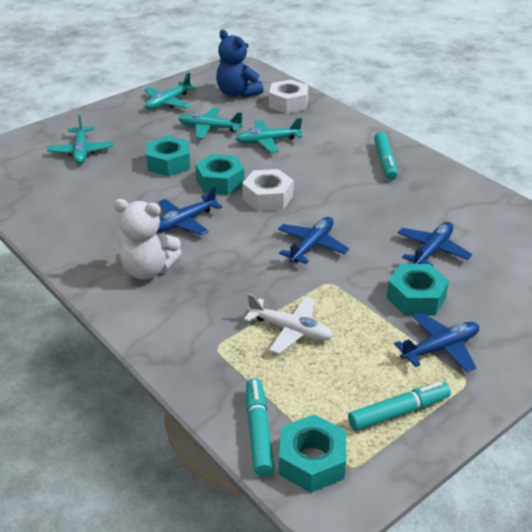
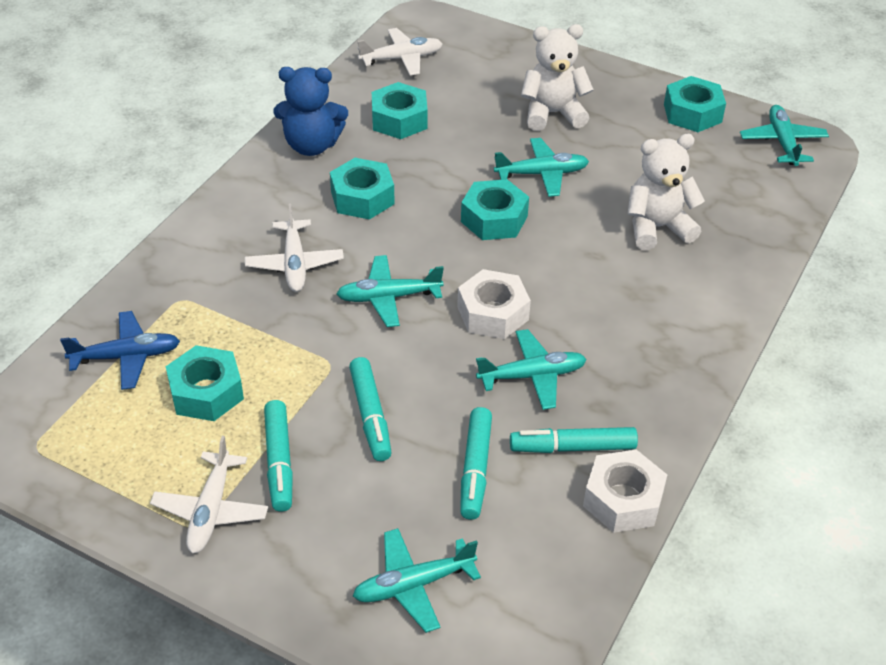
blue plane: 4 -> 1
turquoise marker: 3 -> 4
turquoise nut: 4 -> 5
turquoise plane: 4 -> 5
white plane: 1 -> 3
white teddy bear: 1 -> 2

